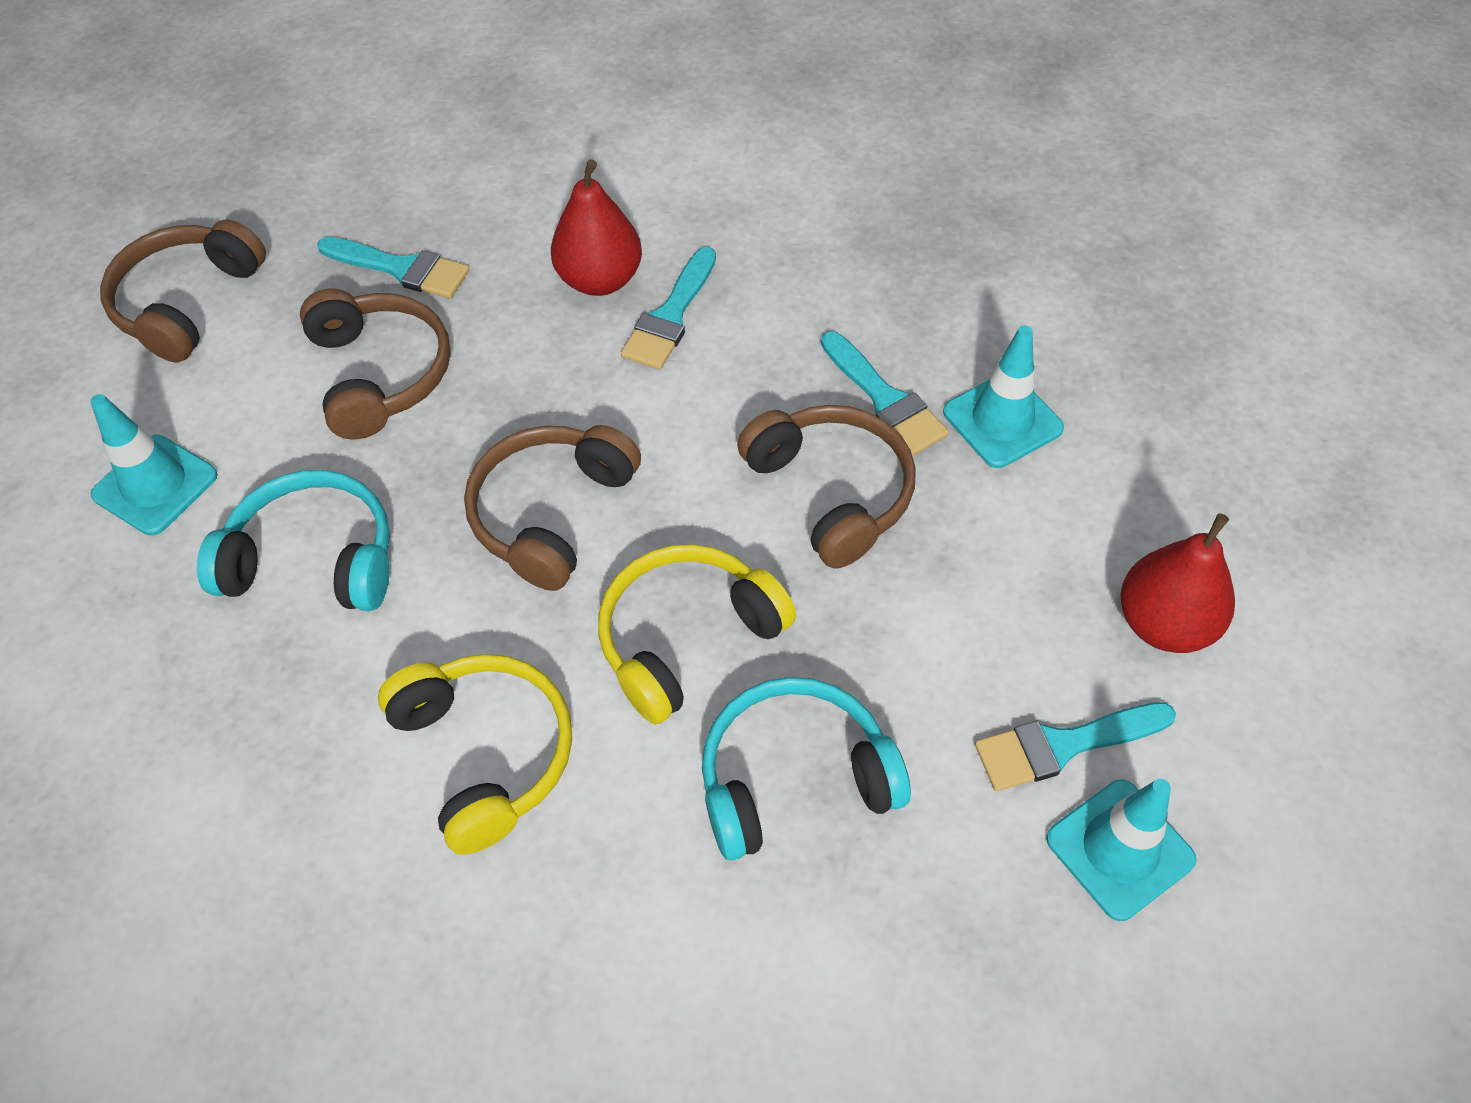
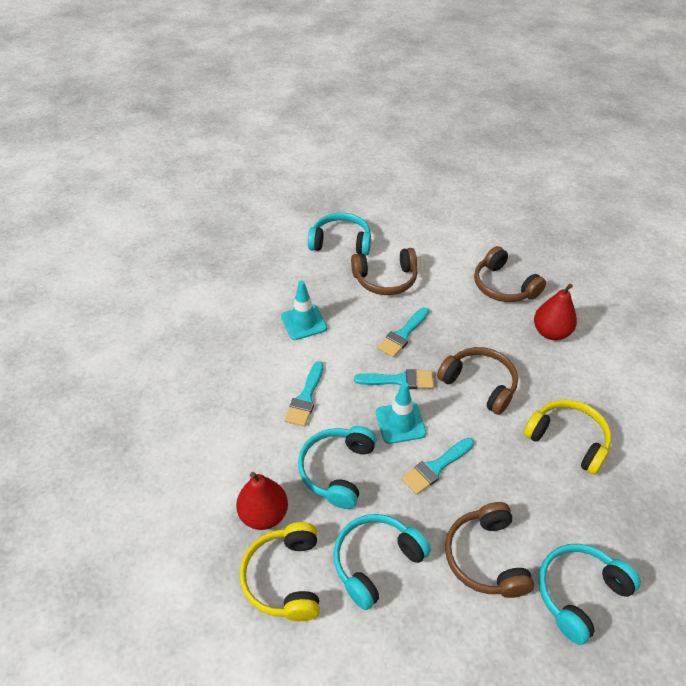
turquoise headphones: 2 -> 4
turquoise traffic cone: 3 -> 2

